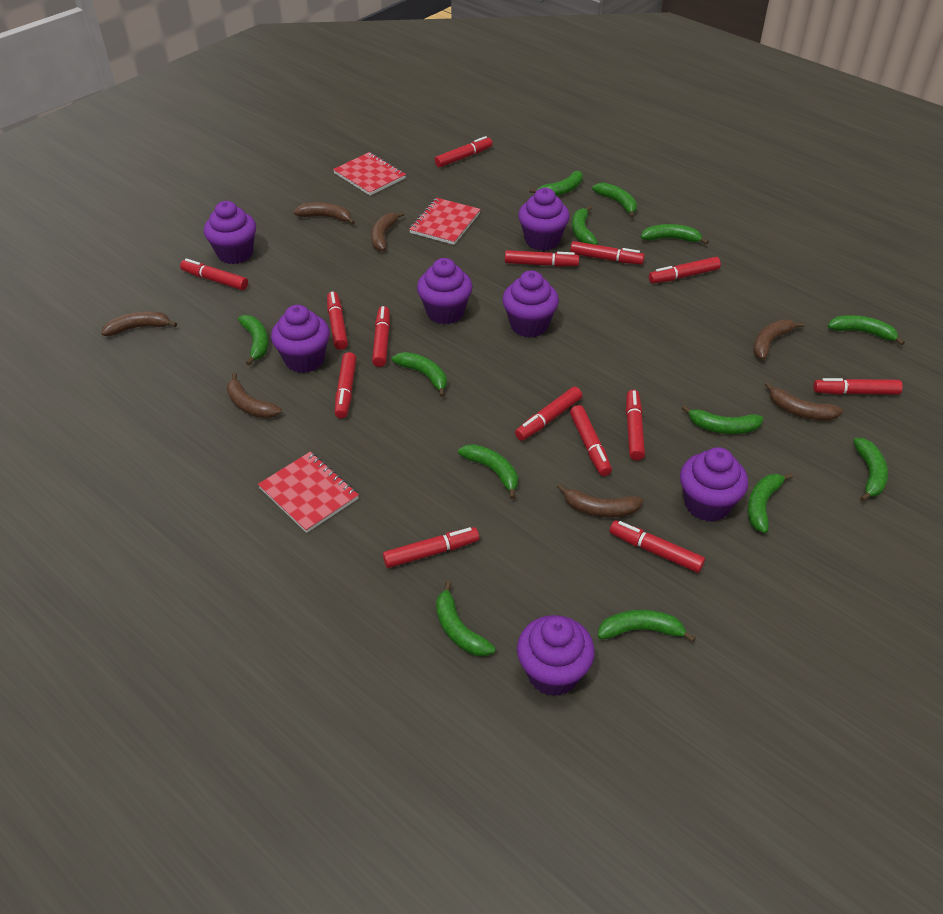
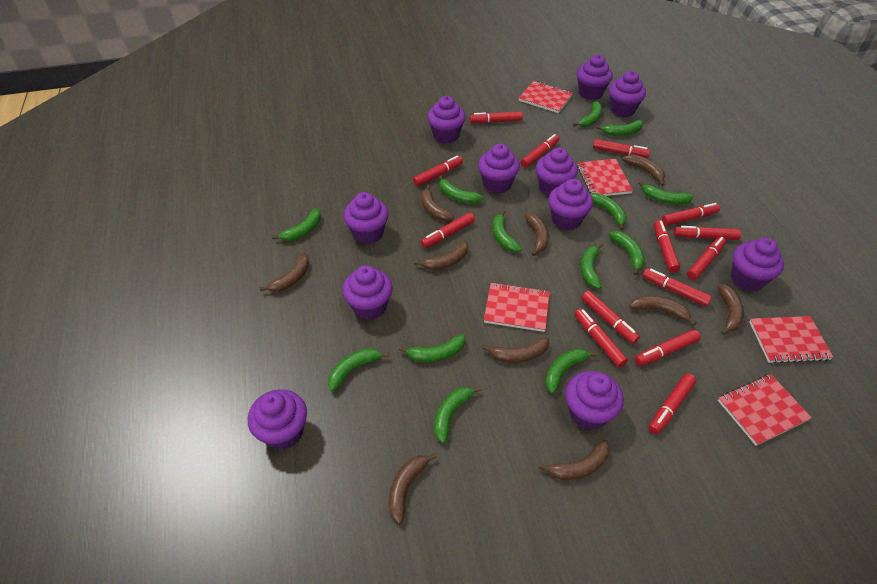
brown banana: 7 -> 10
purple cupcake: 7 -> 11
red notebook: 3 -> 5

